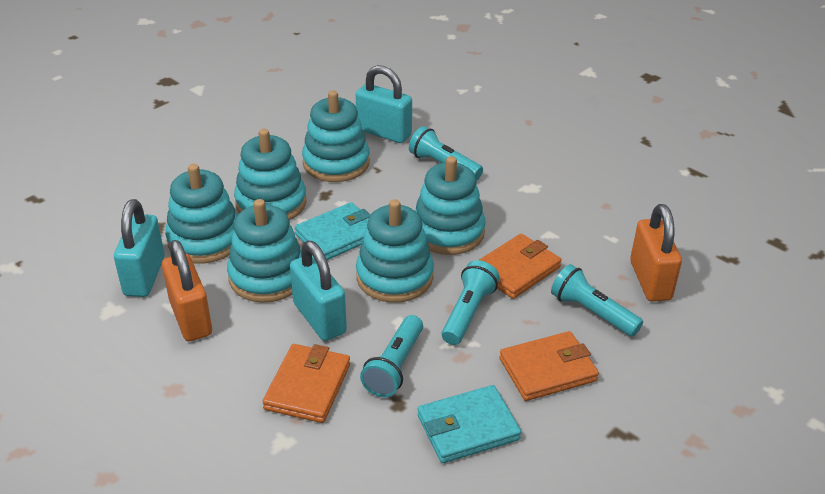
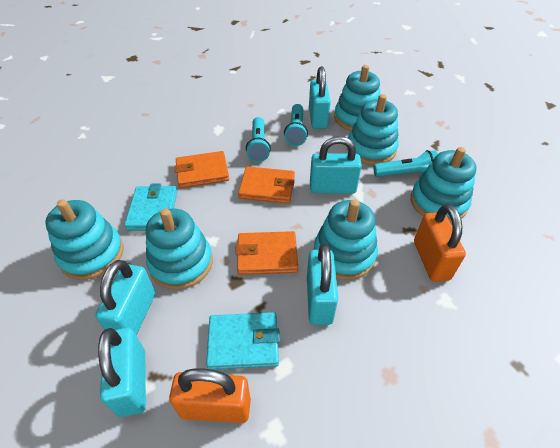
turquoise flashlight: 4 -> 3
turquoise padlock: 3 -> 5

